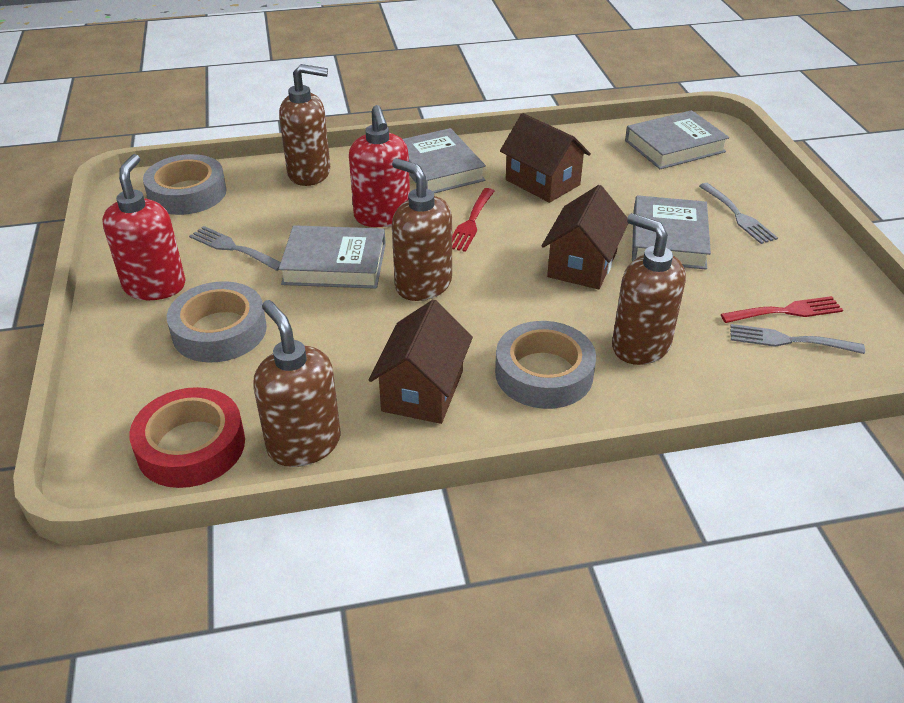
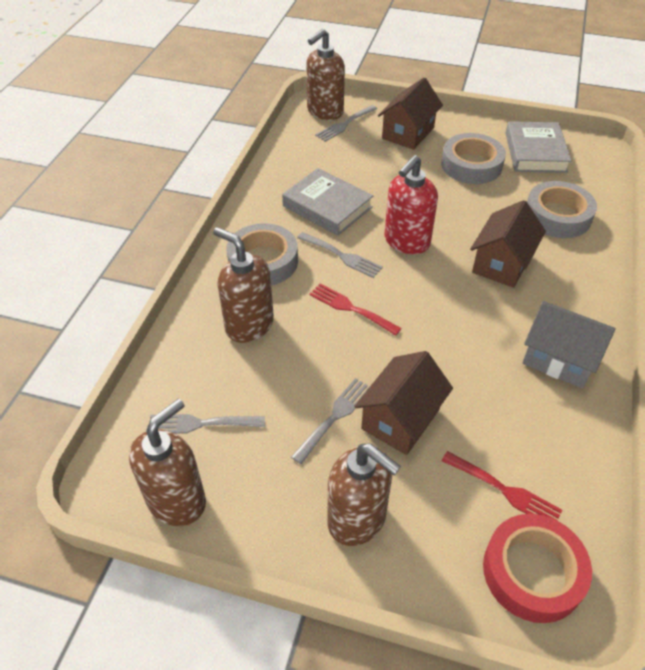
grey book: 4 -> 2
grey fork: 3 -> 4
grey house: 0 -> 1
red soap dispenser: 2 -> 1

